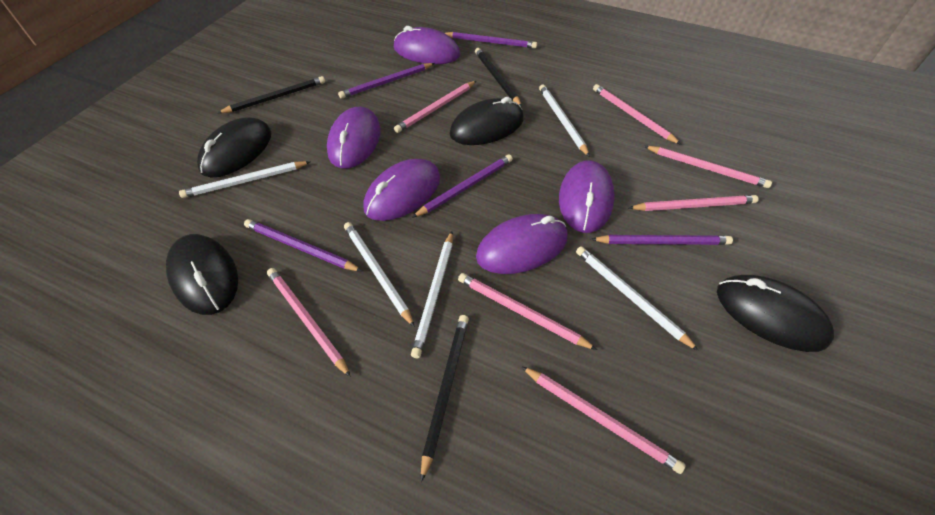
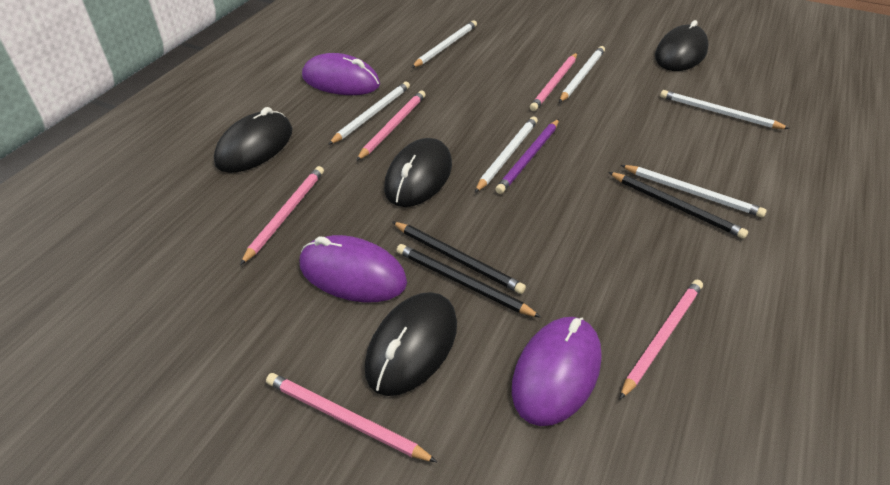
pink pencil: 7 -> 5
purple mouse: 5 -> 3
purple pencil: 5 -> 1
white pencil: 5 -> 6

